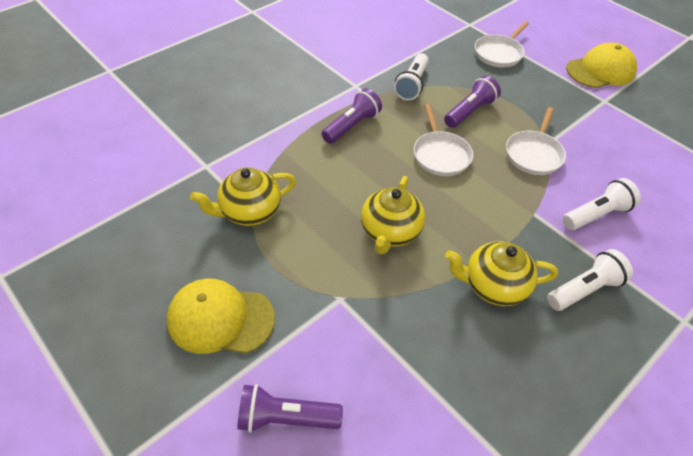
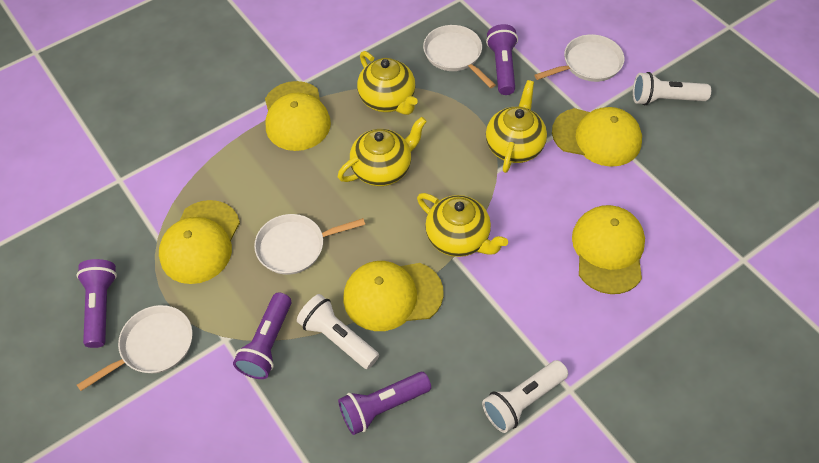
purple flashlight: 3 -> 4
white pan: 3 -> 4
yellow cap: 2 -> 5
yellow teapot: 3 -> 4

